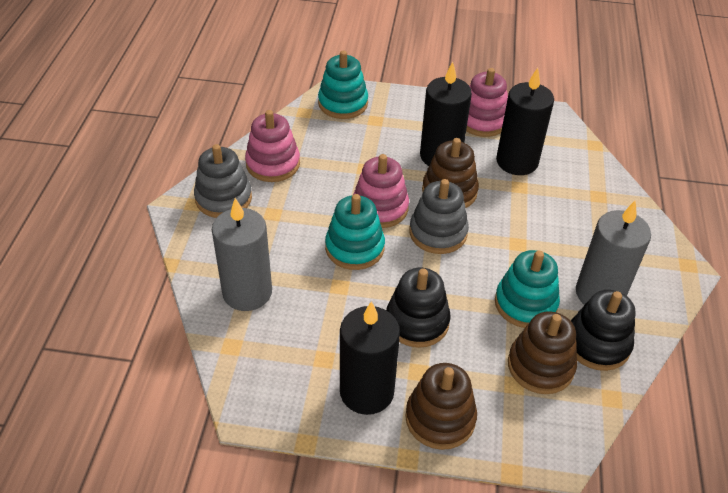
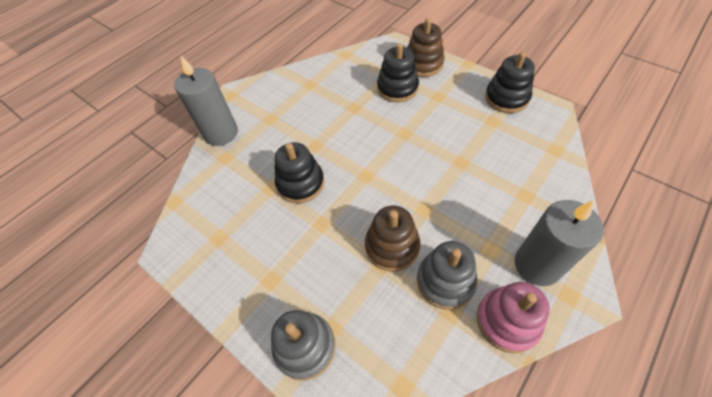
black candle: 3 -> 0
black stacking toy: 2 -> 3
brown stacking toy: 3 -> 2
pink stacking toy: 3 -> 1
turquoise stacking toy: 3 -> 0

